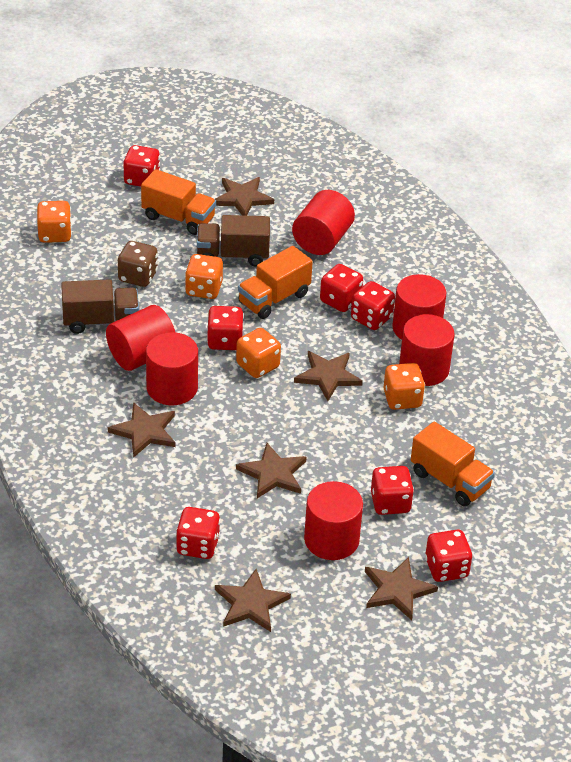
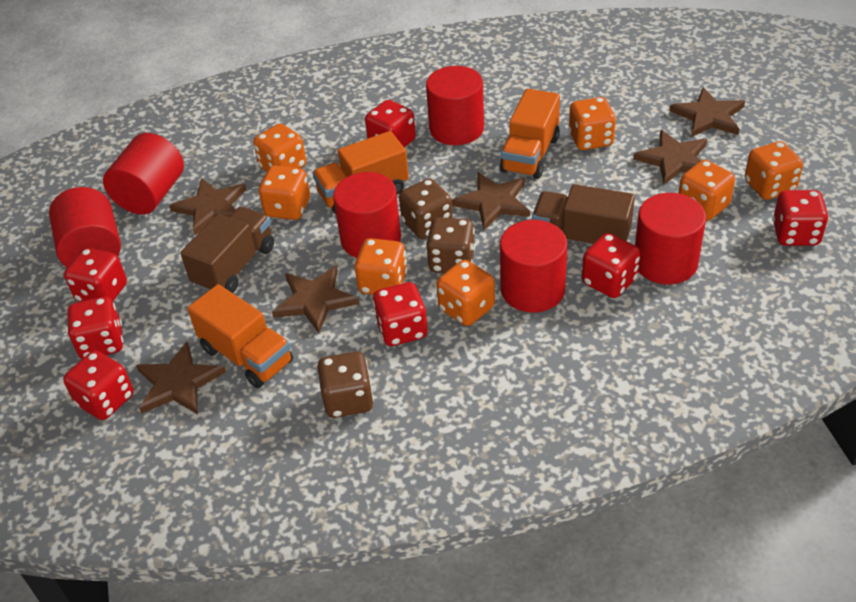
brown dice: 1 -> 3
orange dice: 4 -> 7

